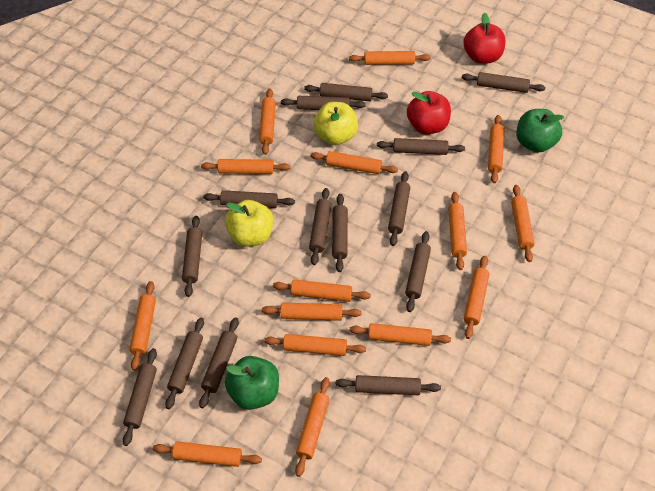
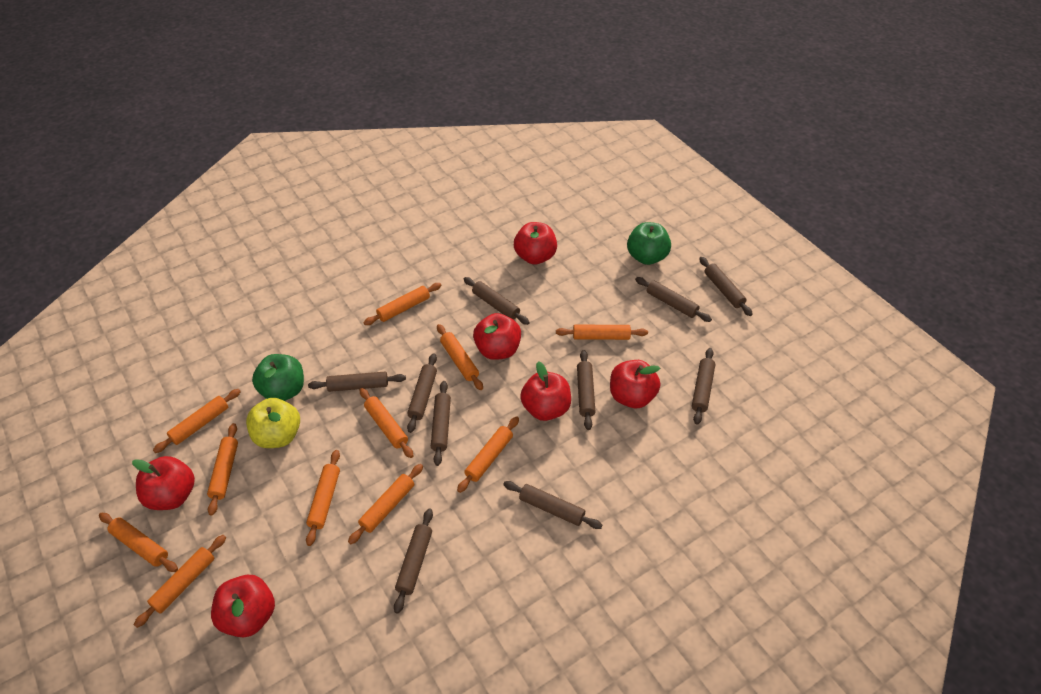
brown rolling pin: 14 -> 10
orange rolling pin: 15 -> 11
red apple: 2 -> 6
yellow apple: 2 -> 1

